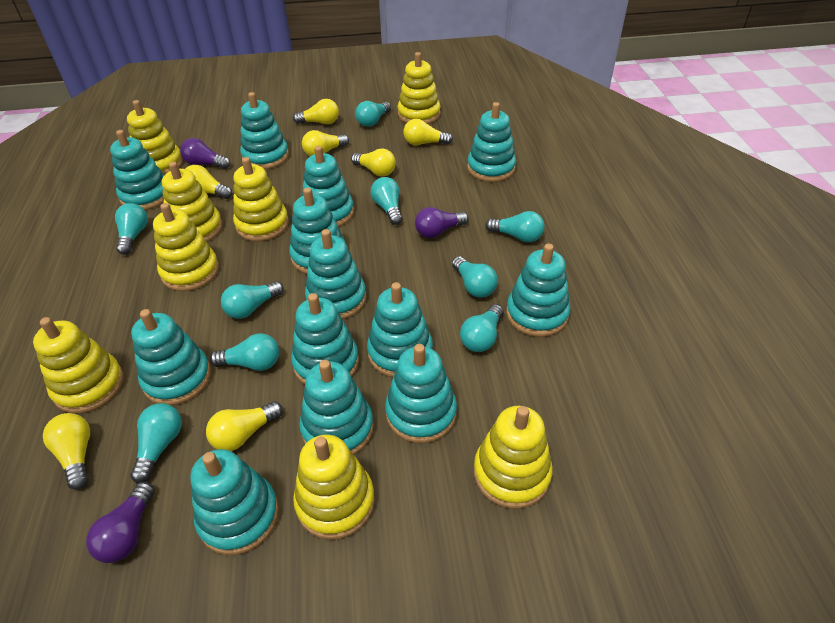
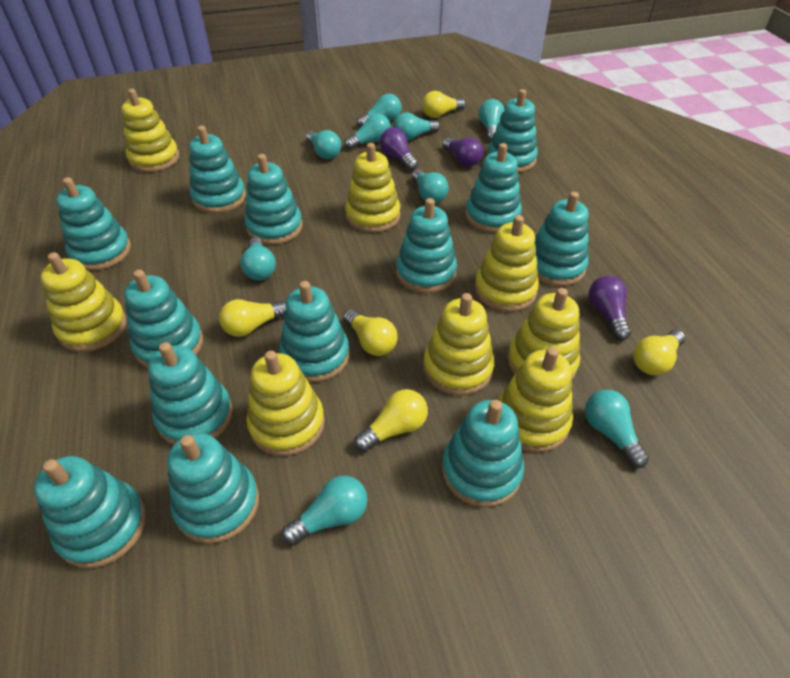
yellow light bulb: 7 -> 5

